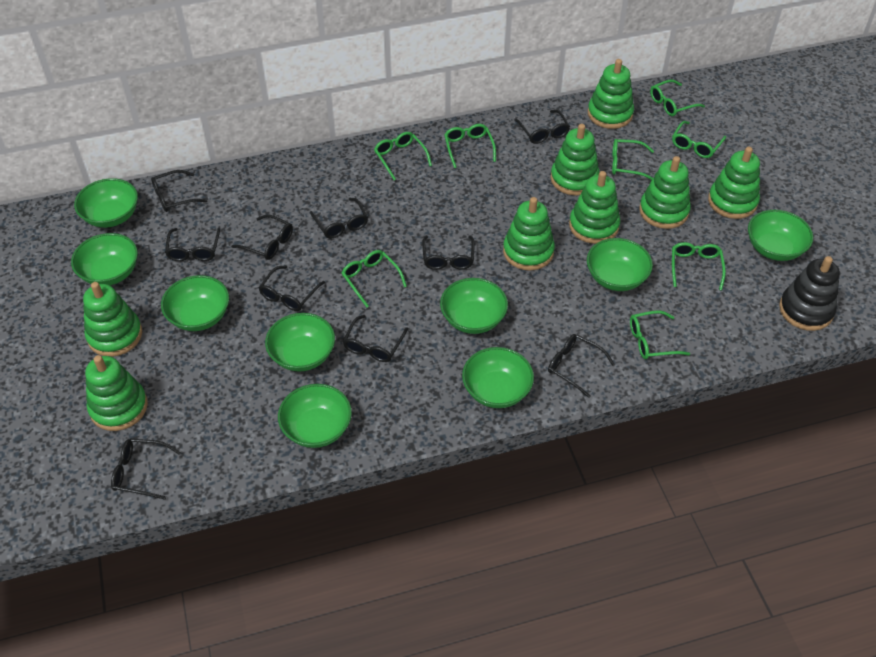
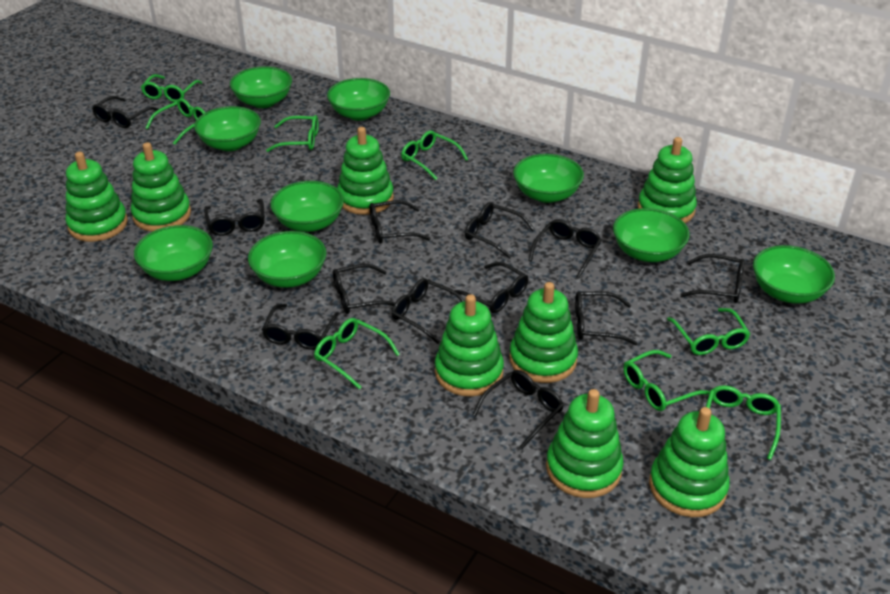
black glasses: 10 -> 12
black stacking toy: 1 -> 0

